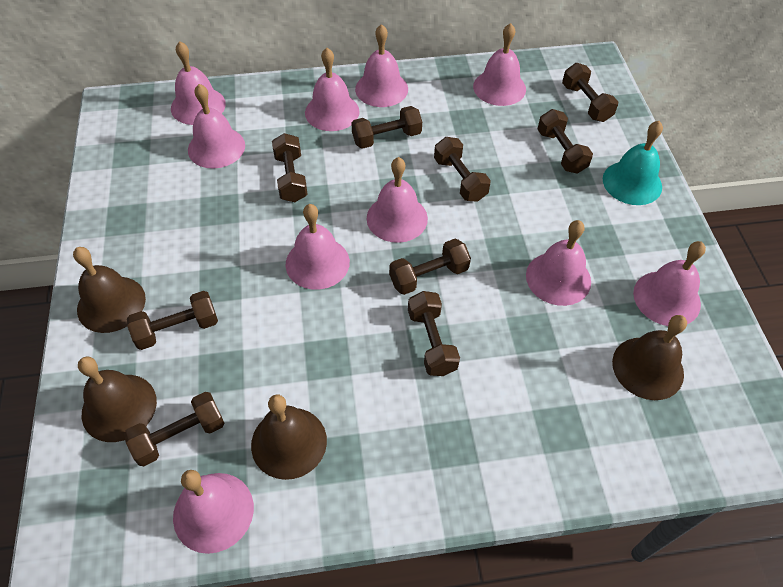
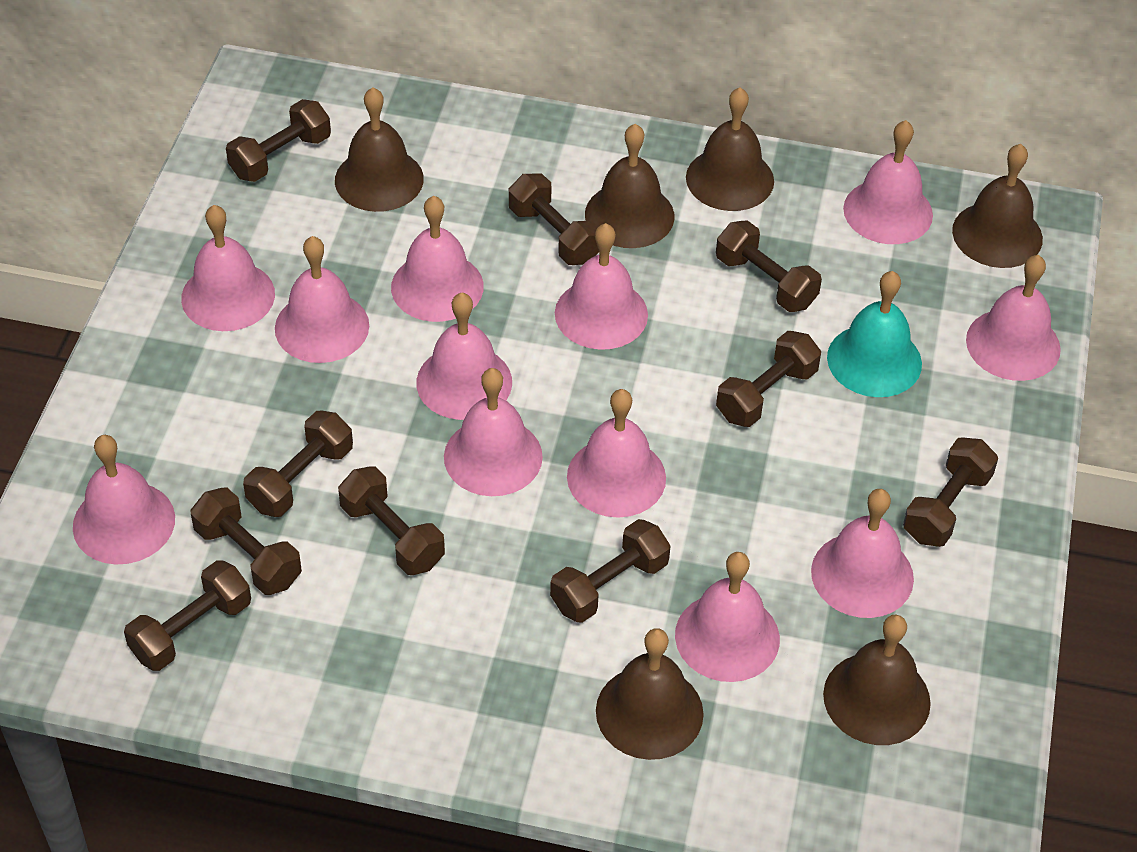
brown bell: 4 -> 6
brown dumbbell: 9 -> 10
pink bell: 10 -> 12

